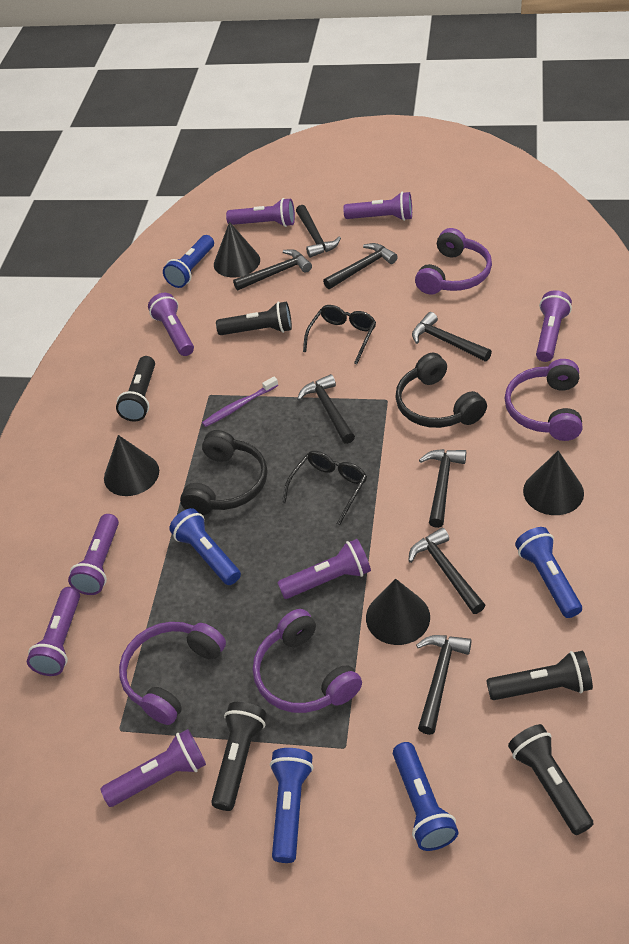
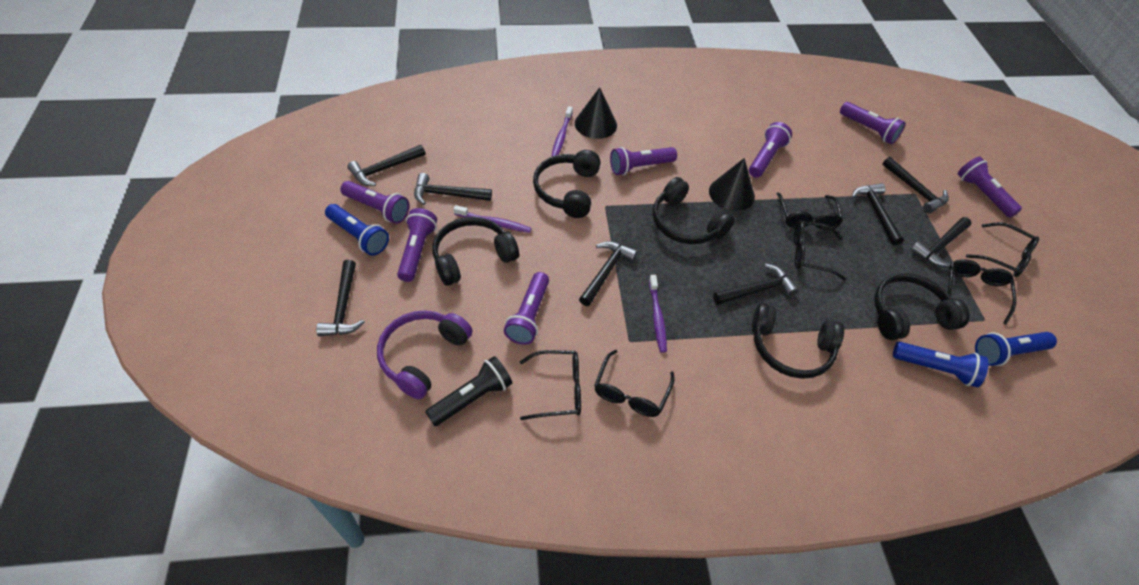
black cone: 4 -> 2
black flashlight: 5 -> 1
black glasses: 2 -> 6
black headphones: 2 -> 5
blue flashlight: 5 -> 3
purple flashlight: 8 -> 7
purple headphones: 4 -> 1
purple toothbrush: 1 -> 3

